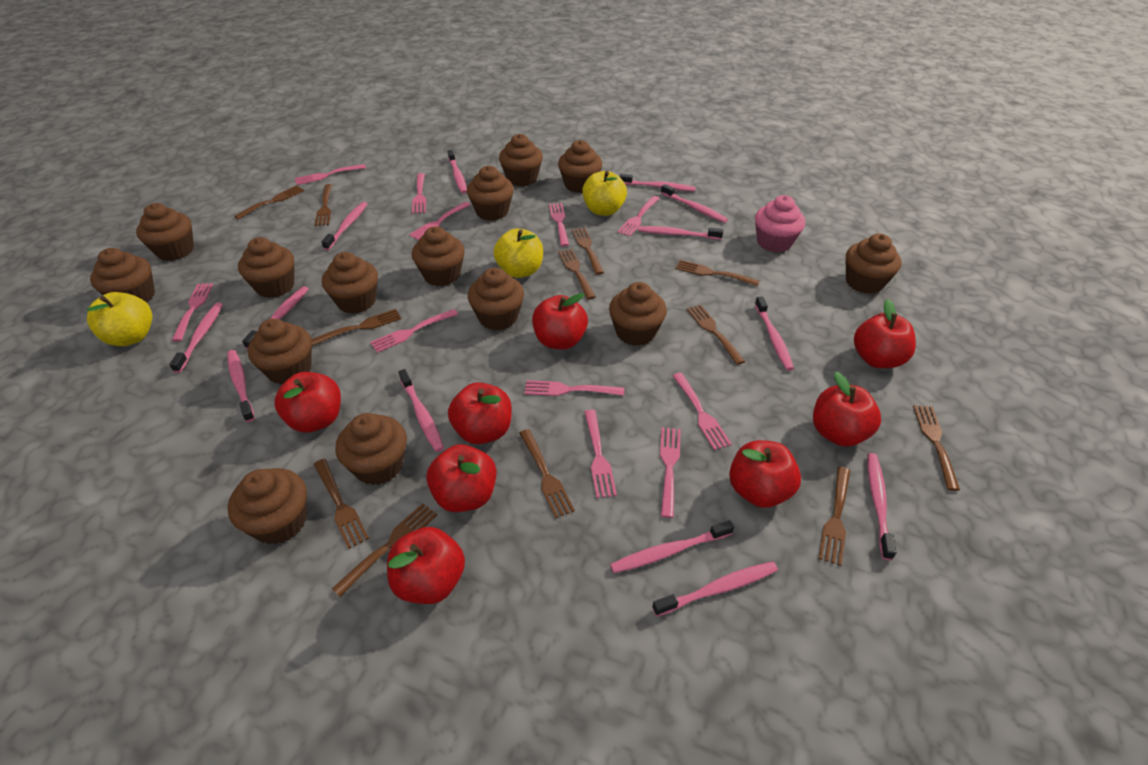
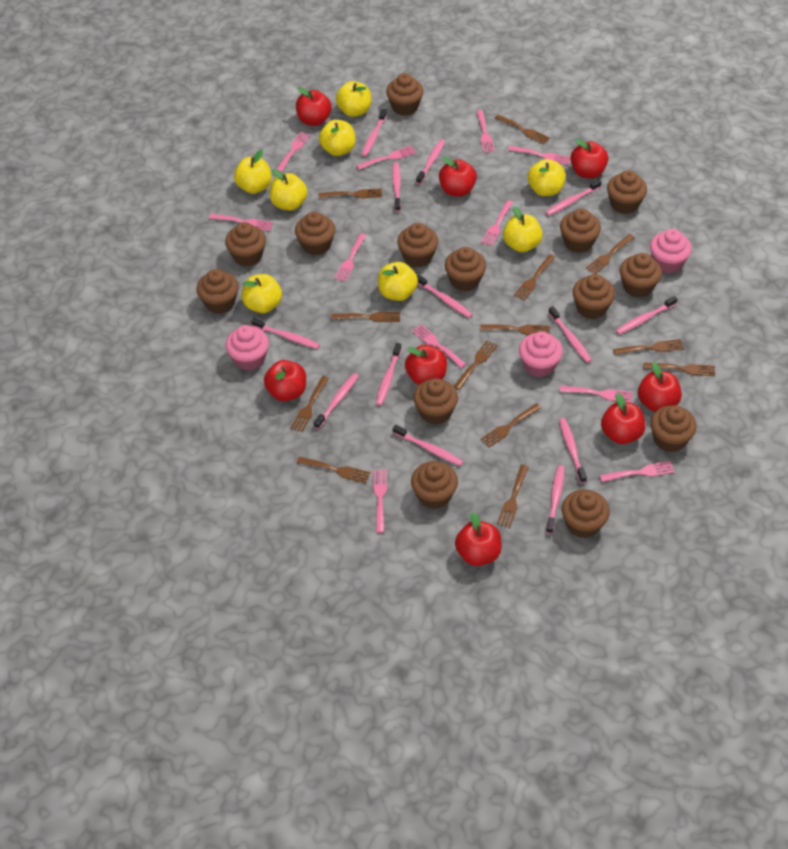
brown fork: 12 -> 13
pink cupcake: 1 -> 3
yellow apple: 3 -> 8

